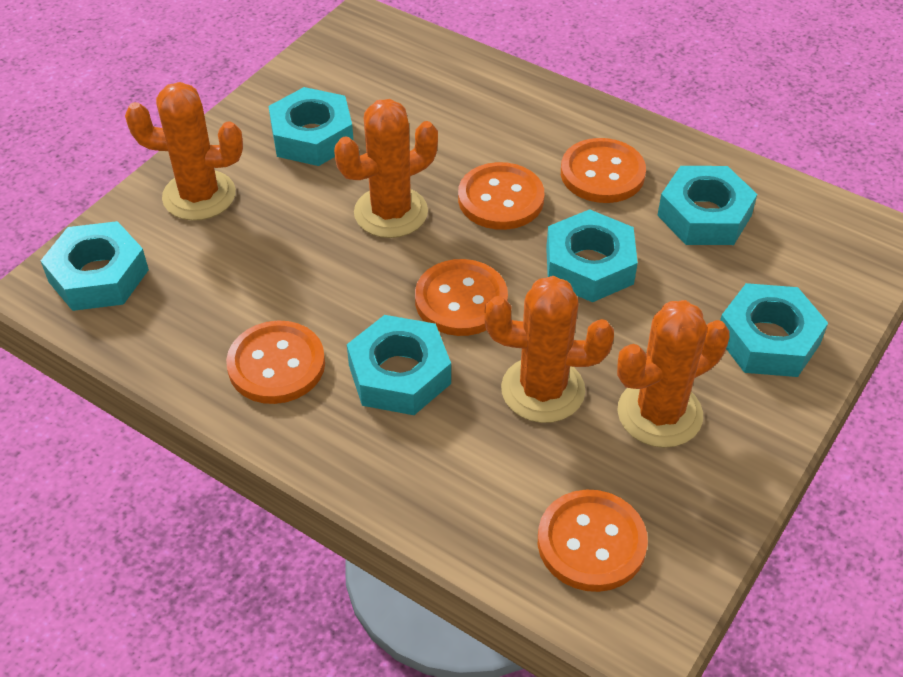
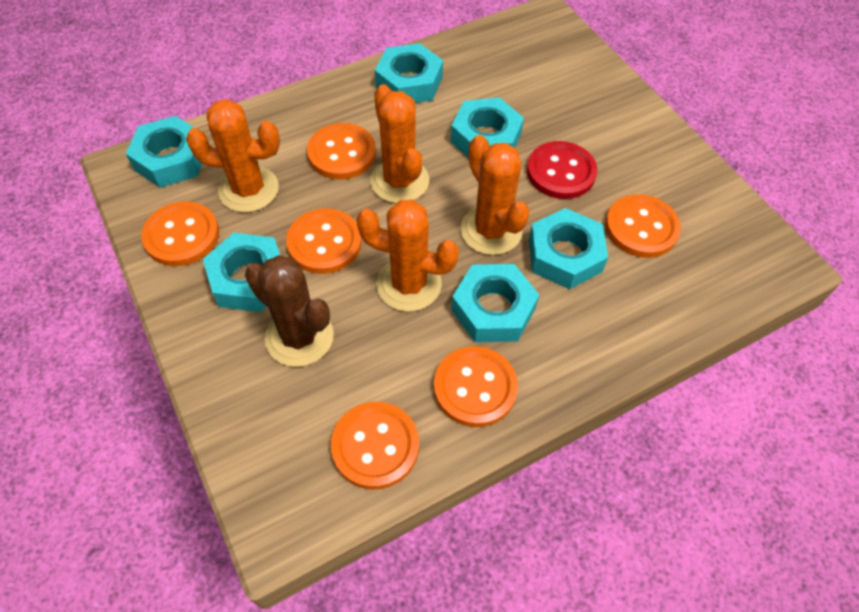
brown cactus: 0 -> 1
orange button: 5 -> 6
red button: 0 -> 1

